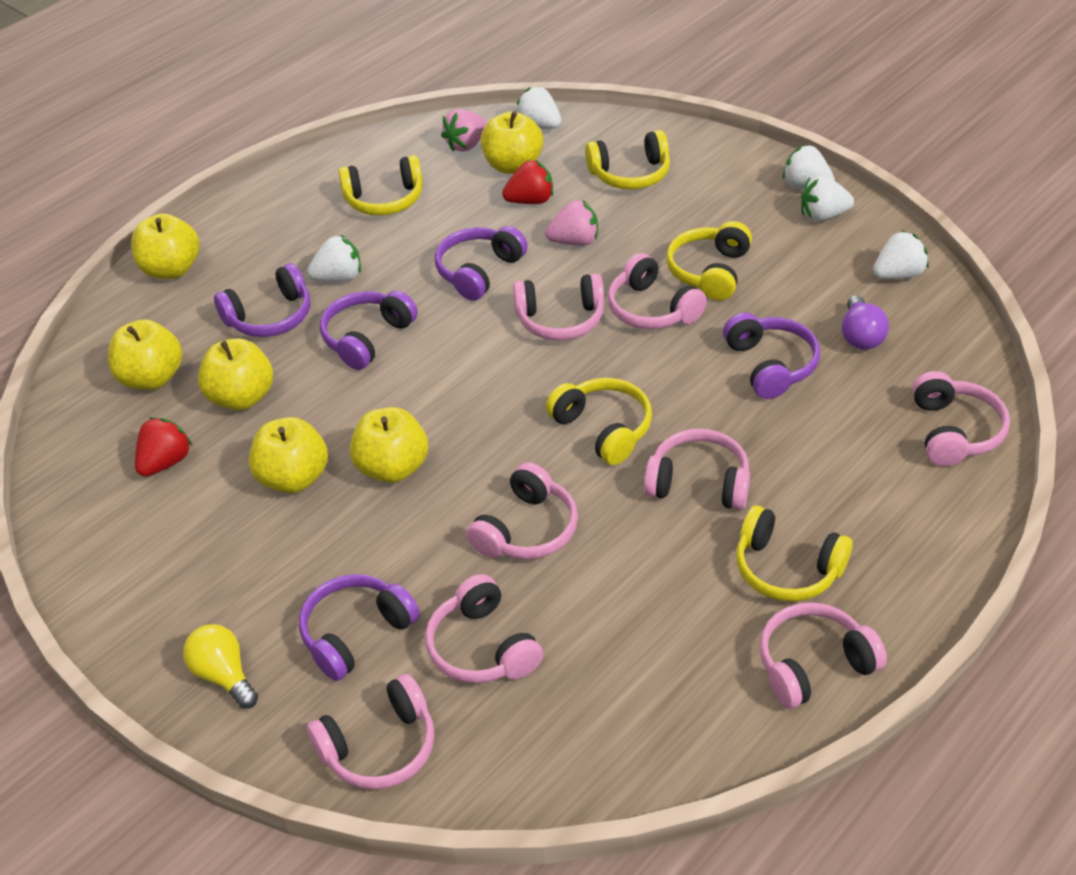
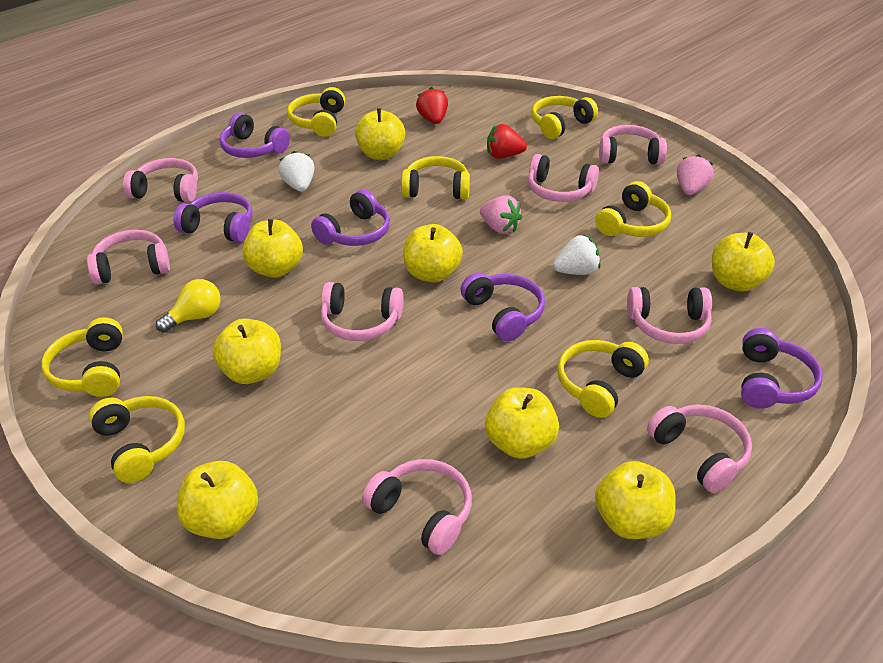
purple light bulb: 1 -> 0
white strawberry: 5 -> 2
yellow apple: 6 -> 8
yellow headphones: 5 -> 7

